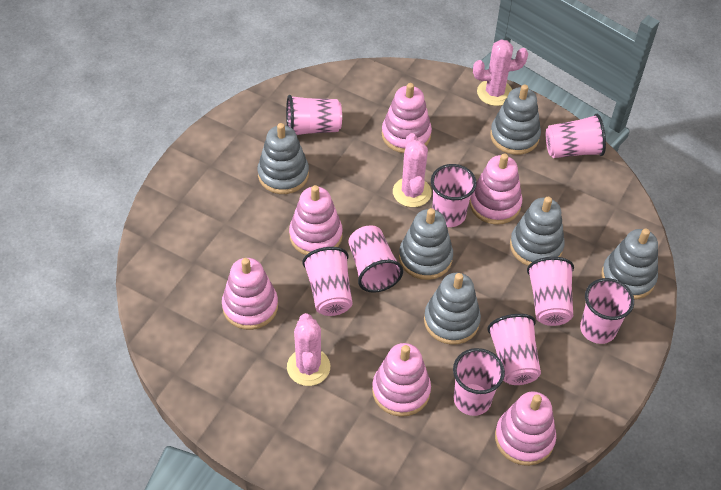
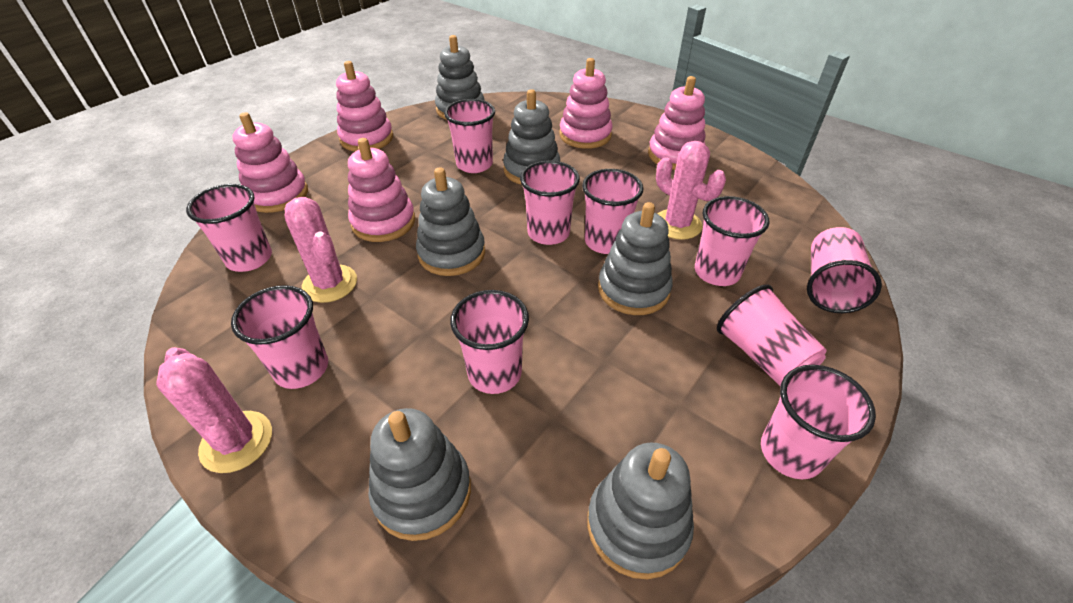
pink cup: 9 -> 10
pink stacking toy: 6 -> 5

